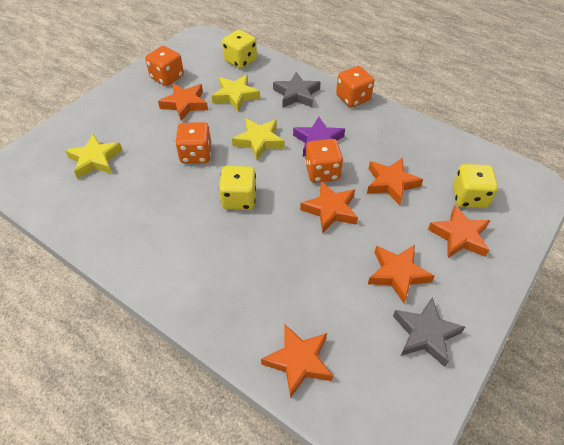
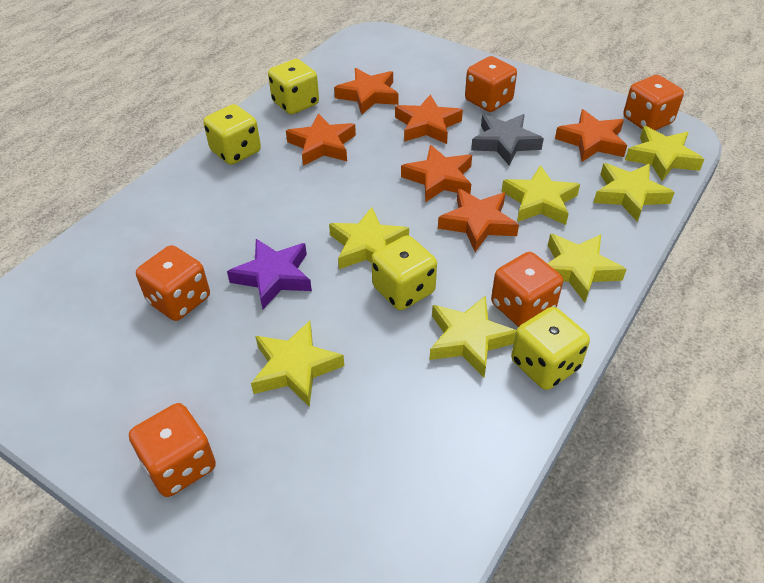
grey star: 2 -> 1
orange dice: 4 -> 5
yellow dice: 3 -> 4
yellow star: 3 -> 7

